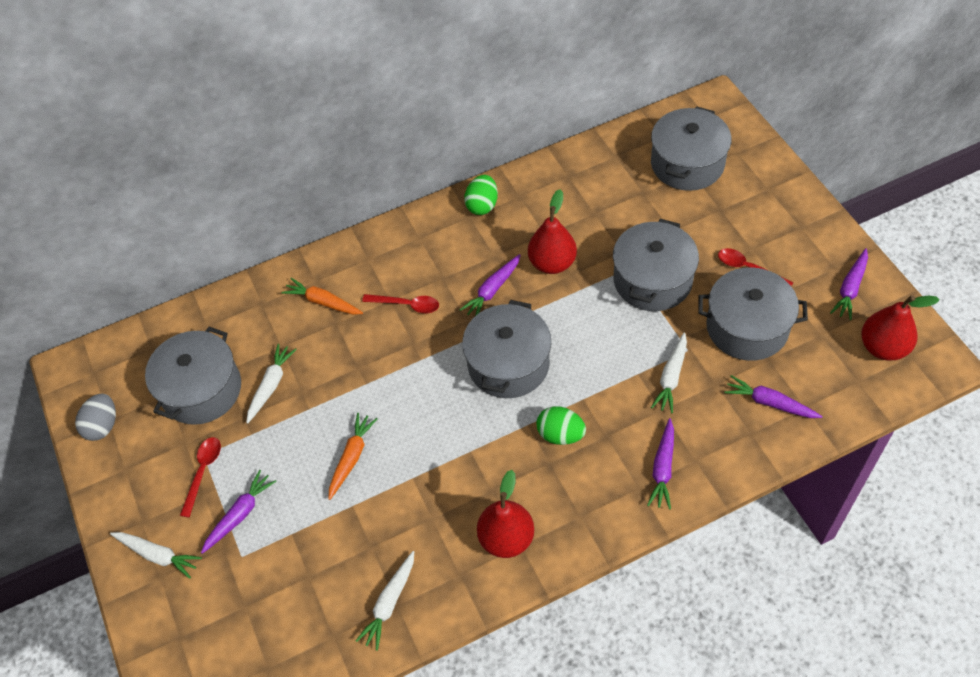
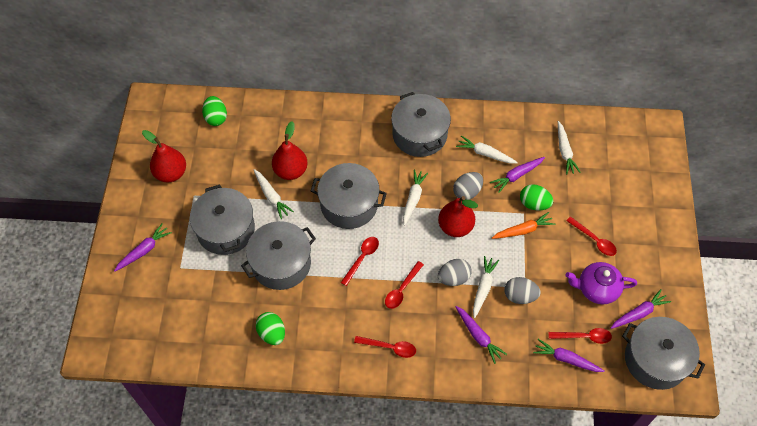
green egg: 2 -> 3
grey egg: 1 -> 3
orange carrot: 2 -> 1
purple teapot: 0 -> 1
red spoon: 3 -> 5
white carrot: 4 -> 5

